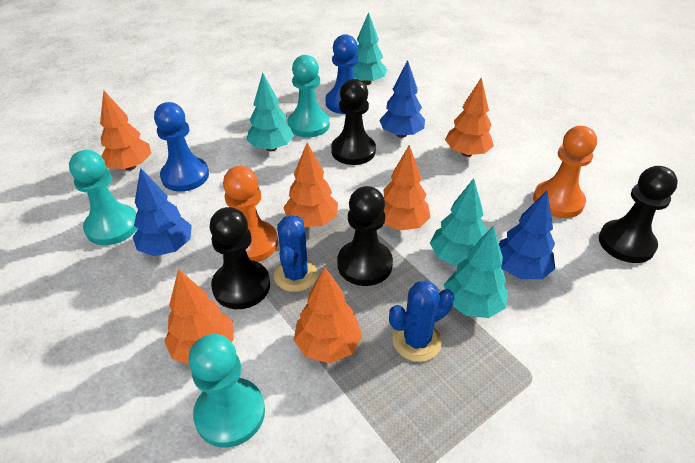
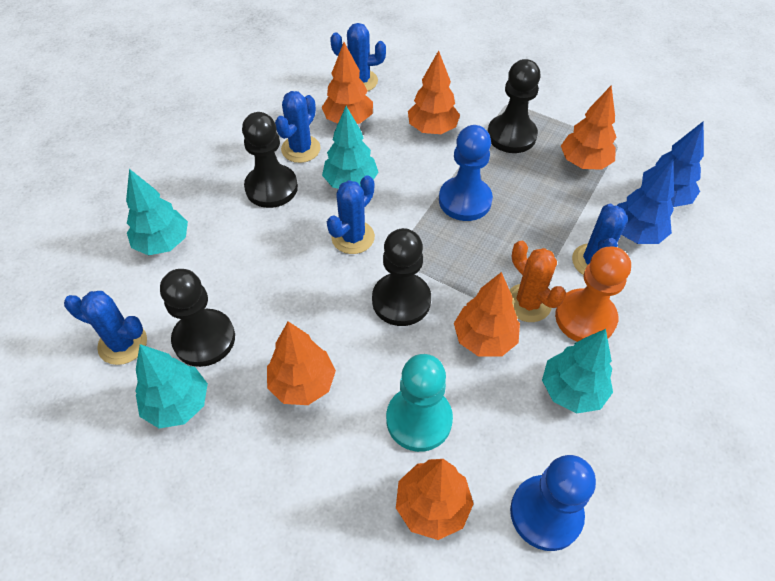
blue cactus: 2 -> 5
blue tree: 3 -> 2
orange cactus: 0 -> 1
orange pawn: 2 -> 1
turquoise pawn: 3 -> 1

